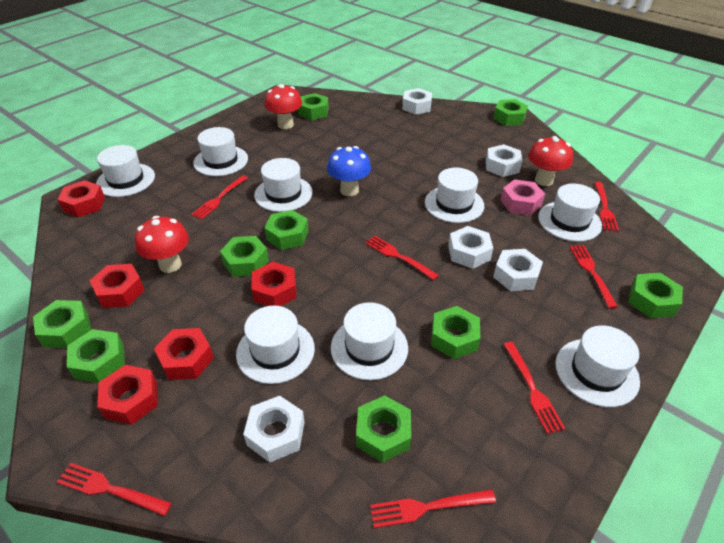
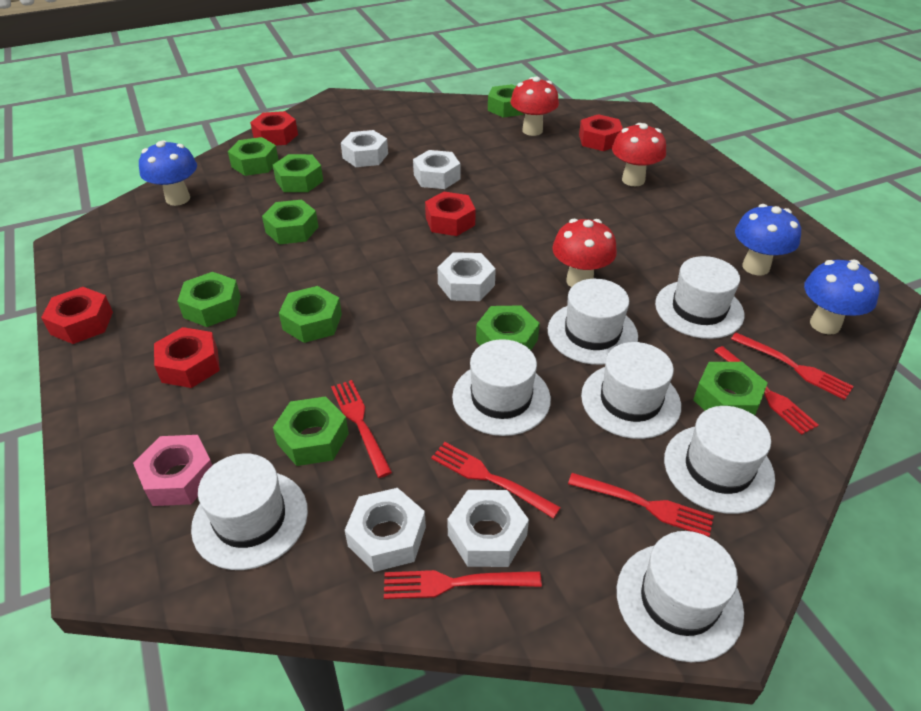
blue mushroom: 1 -> 3
red fork: 7 -> 6
white hat: 8 -> 7

